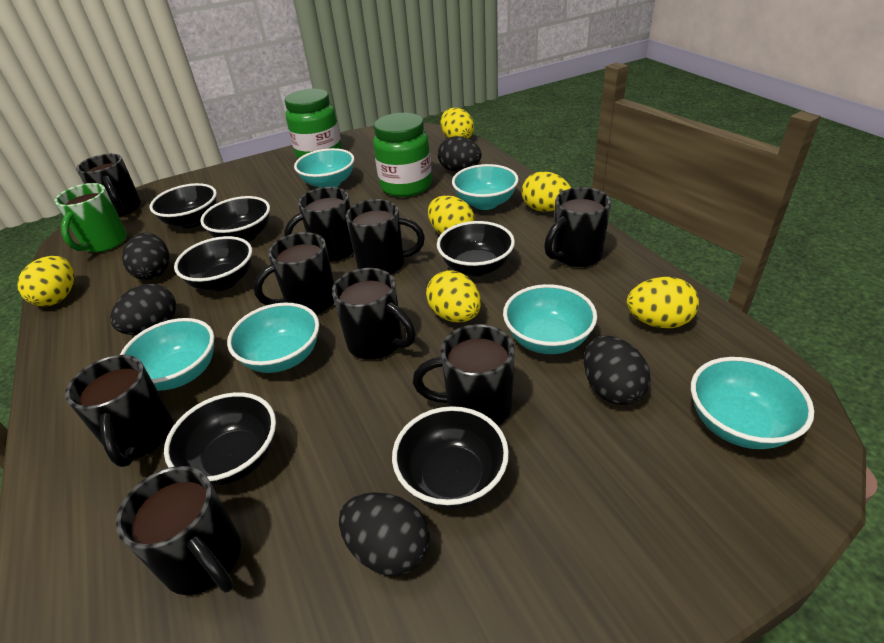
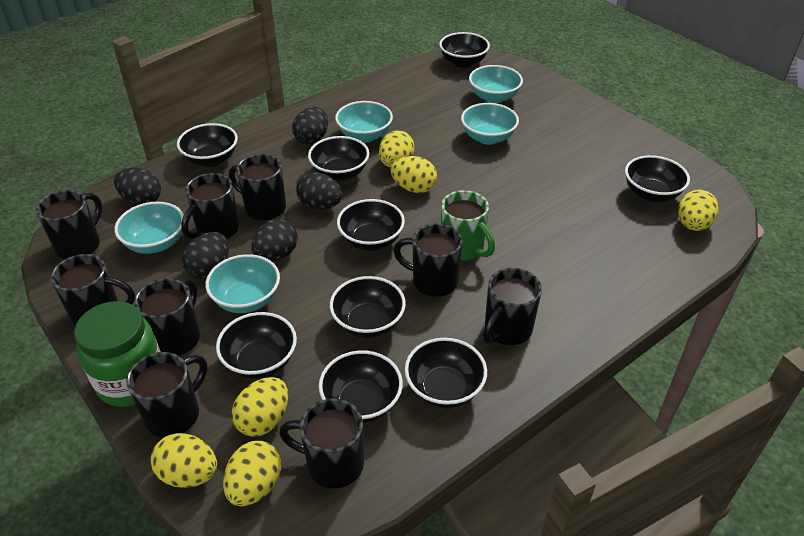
black bowl: 6 -> 9
green jar: 2 -> 1
turquoise bowl: 6 -> 5

